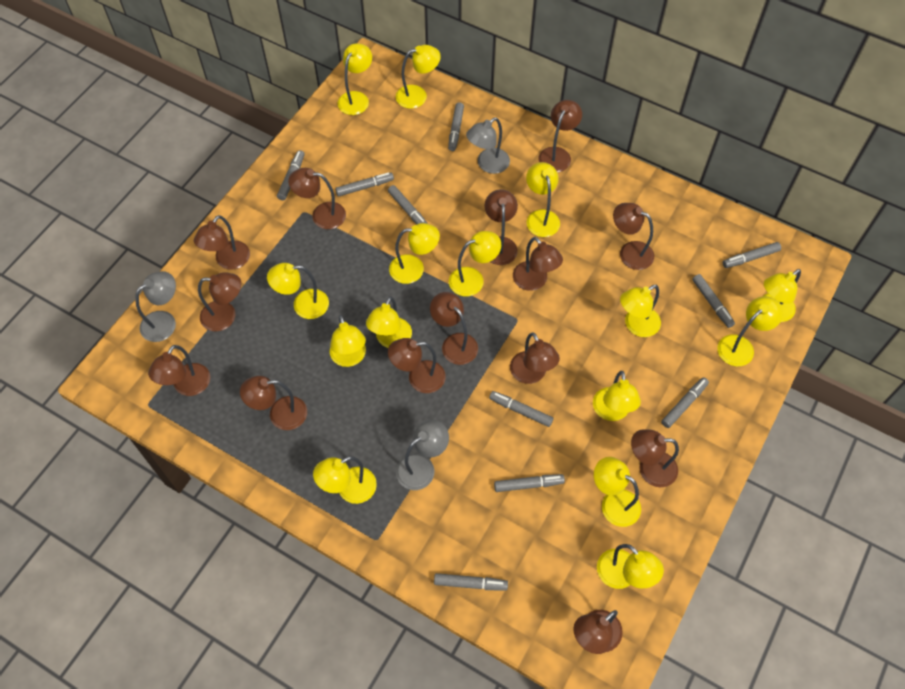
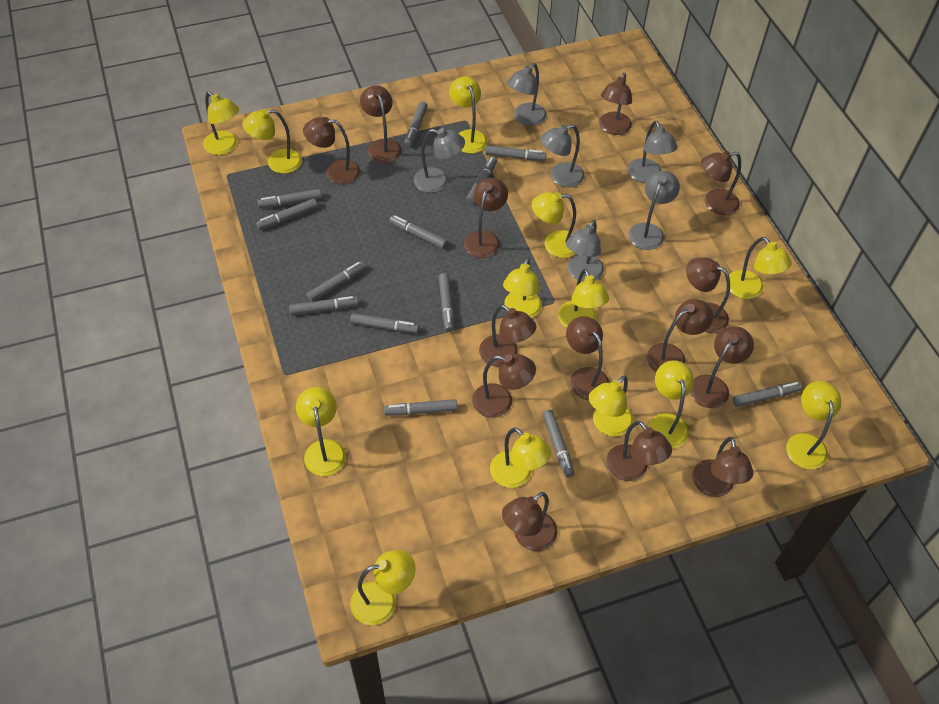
grey lamp: 3 -> 6
grey marker: 10 -> 13
yellow lamp: 15 -> 13

